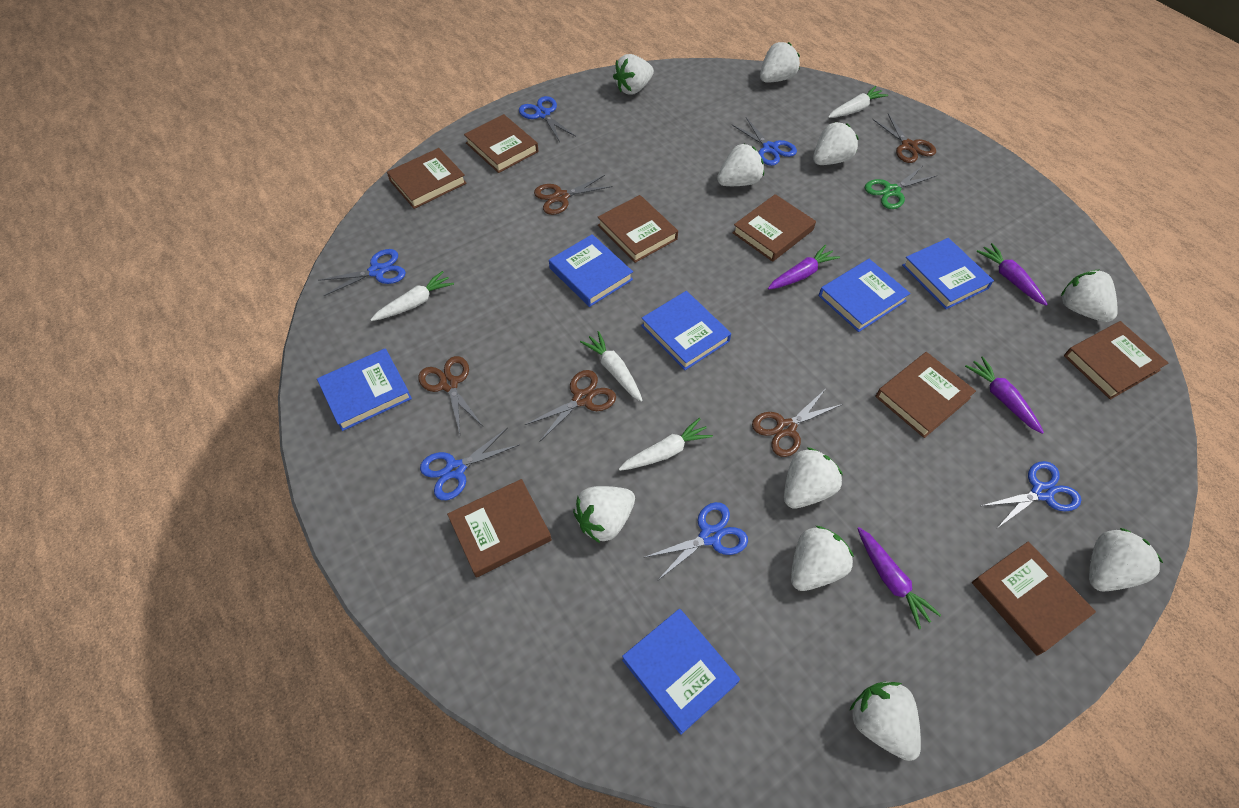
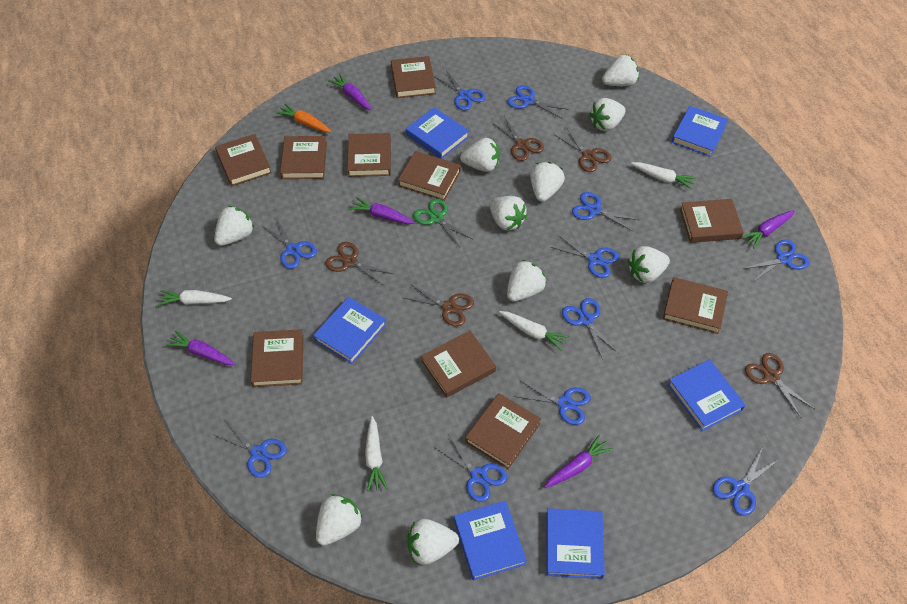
blue scissors: 6 -> 11
brown book: 8 -> 10
orange carrot: 0 -> 1
purple carrot: 4 -> 5

